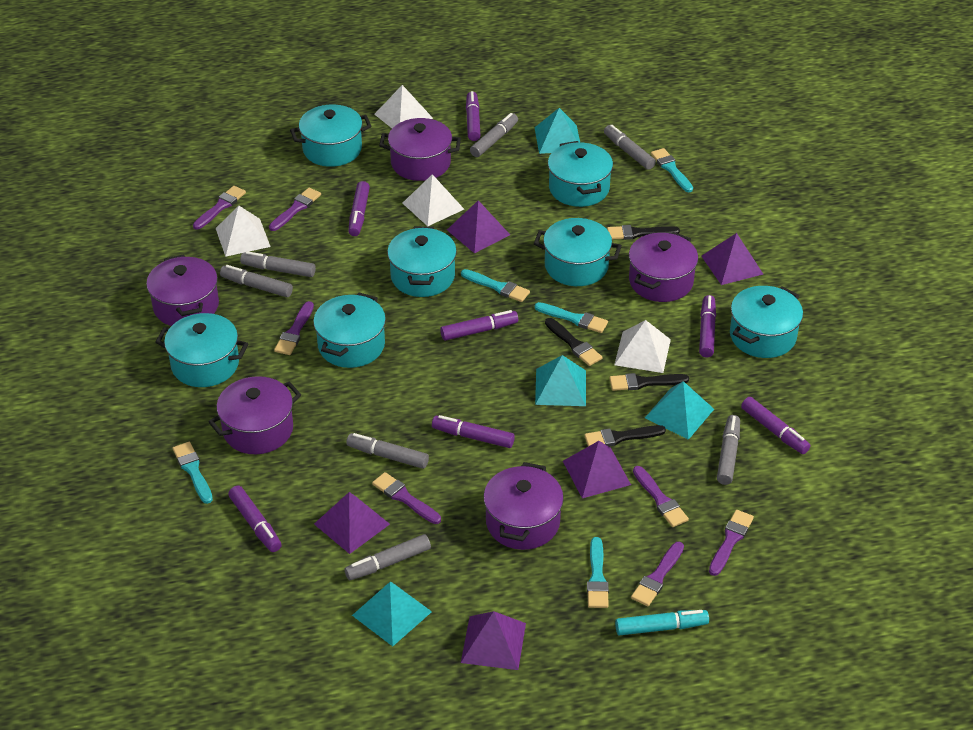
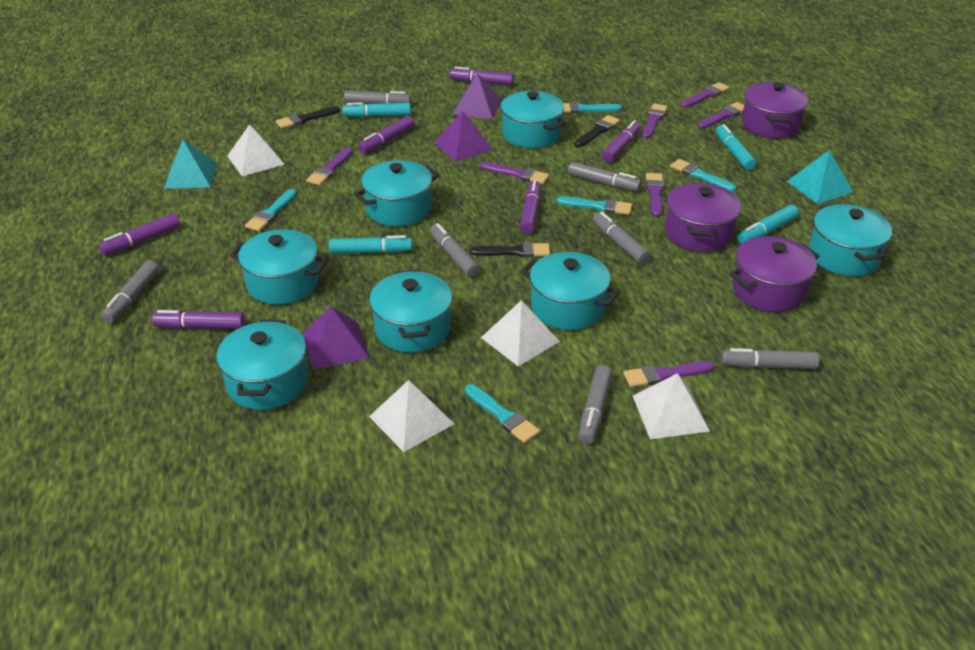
black brush: 4 -> 3
purple marker: 7 -> 6
purple pot: 5 -> 3
purple pyramid: 5 -> 3
turquoise marker: 1 -> 4
turquoise pyramid: 4 -> 2

